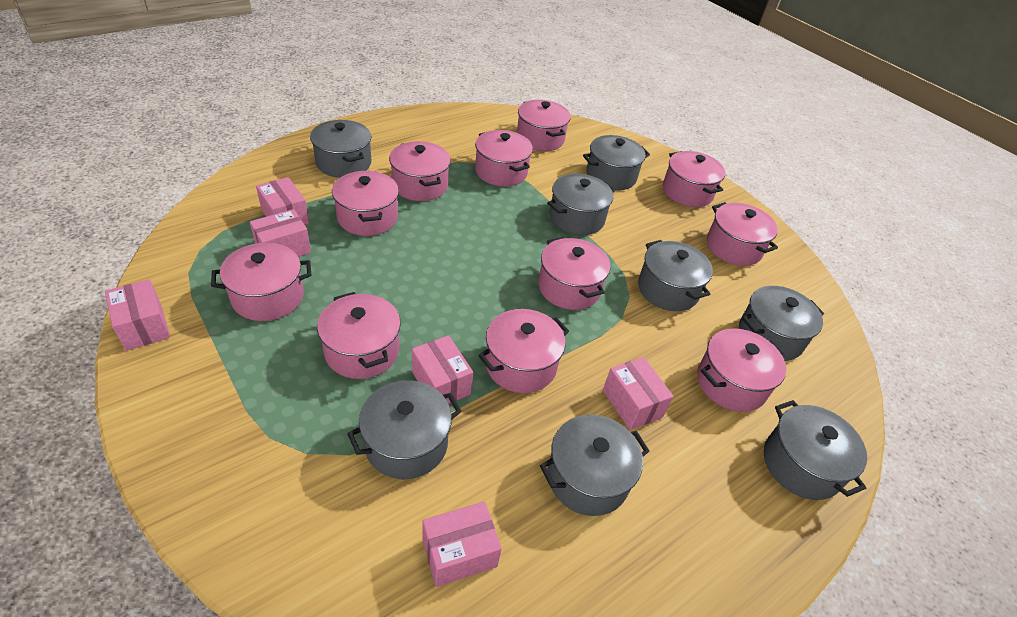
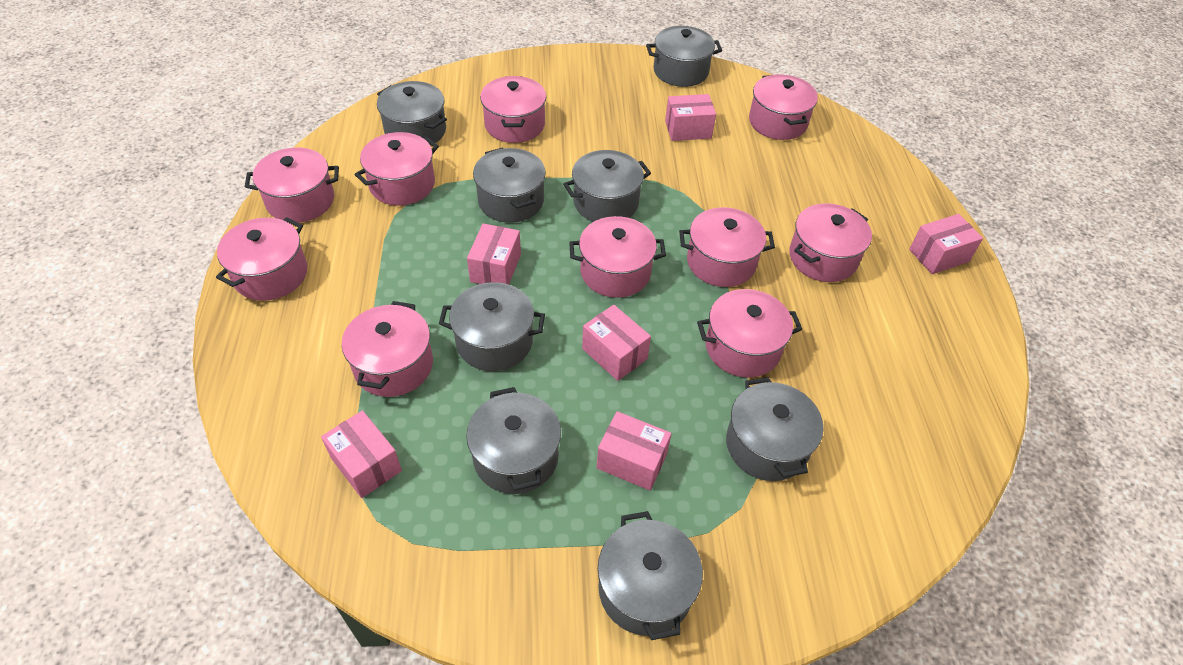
pink pot: 11 -> 10

